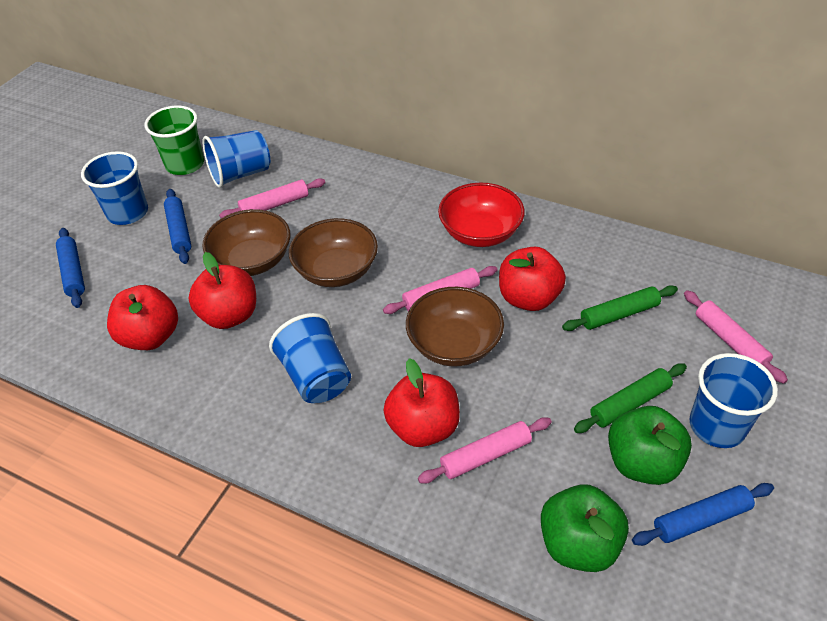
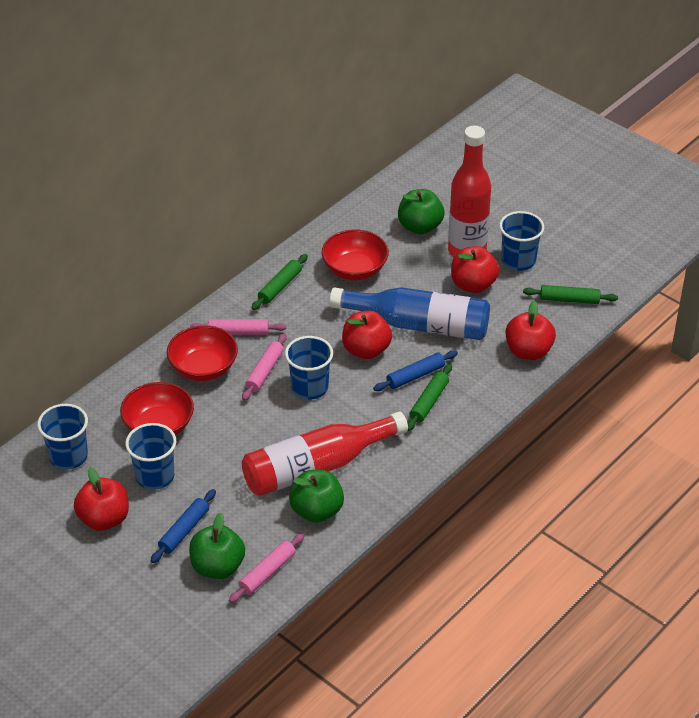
blue bottle: 0 -> 1
blue rolling pin: 3 -> 2
brown bowl: 3 -> 0
green apple: 2 -> 3
green cup: 1 -> 0
green rolling pin: 2 -> 3
pink rolling pin: 4 -> 3
red bottle: 0 -> 2
red bowl: 1 -> 3

